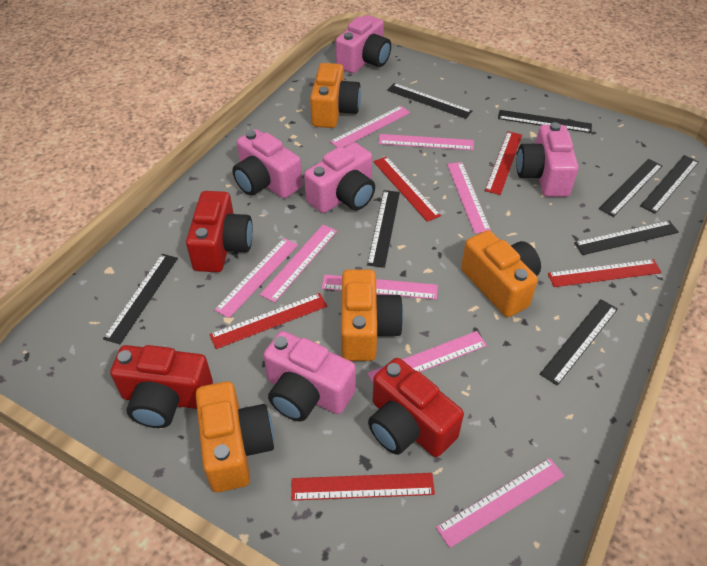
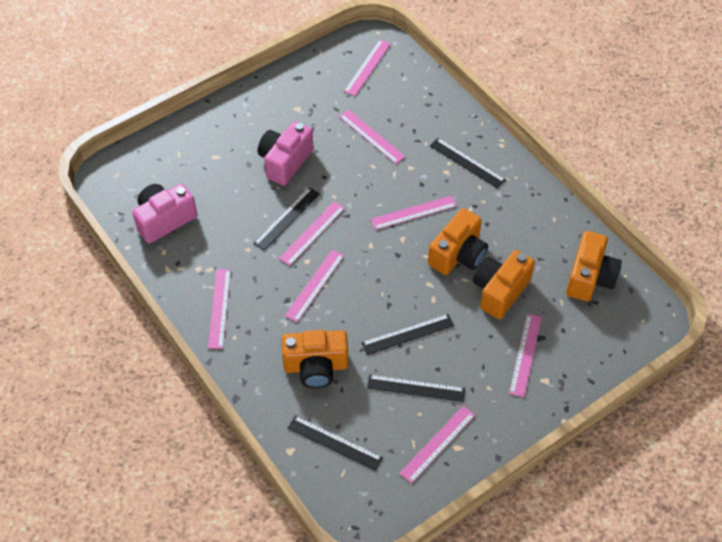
black ruler: 8 -> 5
pink camera: 5 -> 2
red camera: 3 -> 0
red ruler: 5 -> 0

